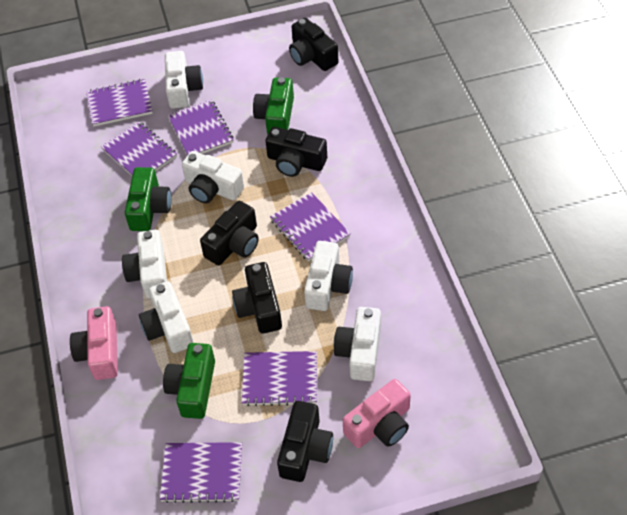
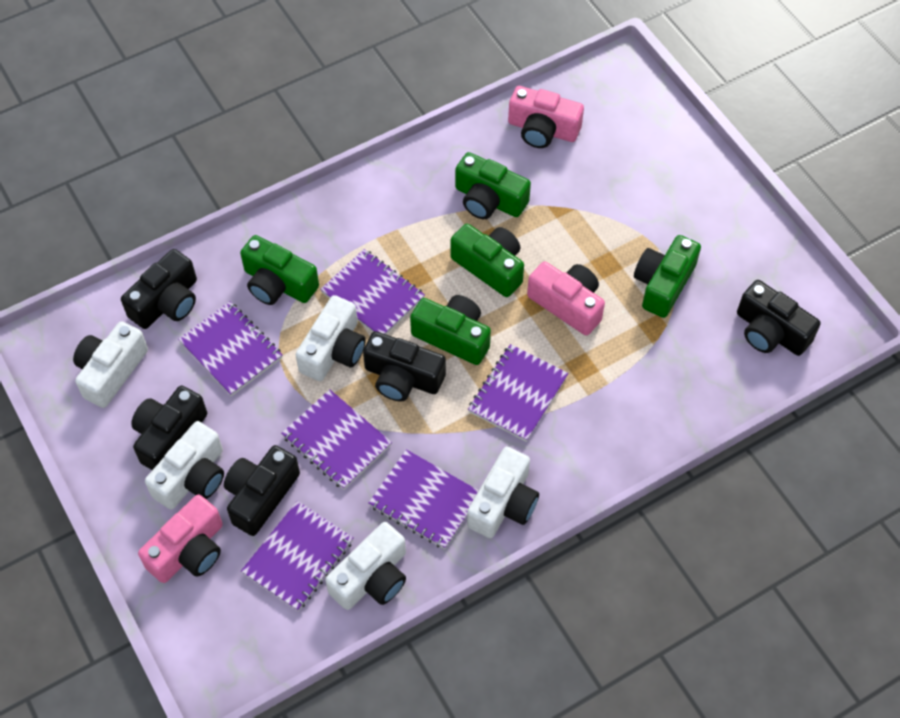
green camera: 3 -> 5
pink camera: 2 -> 3
white camera: 6 -> 5

